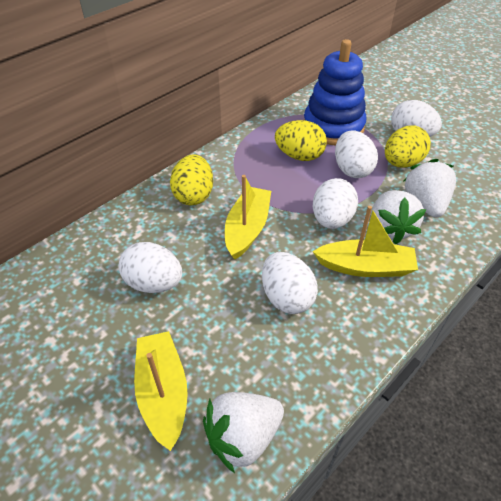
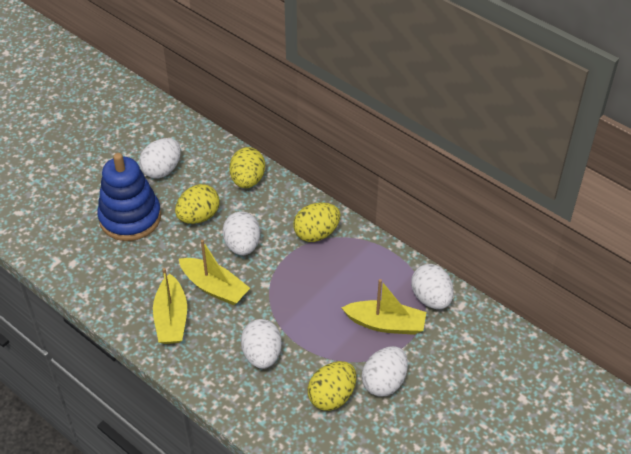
white strawberry: 3 -> 0
yellow egg: 3 -> 4

